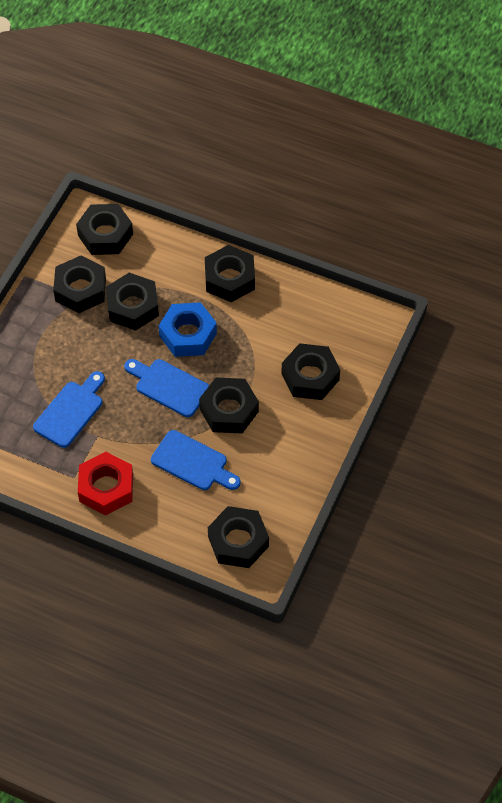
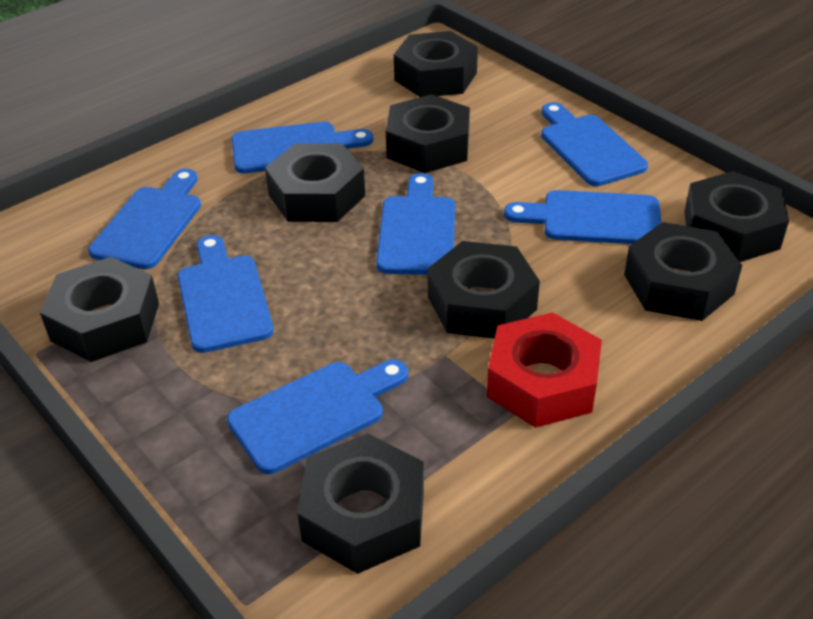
black nut: 7 -> 8
blue cutting board: 3 -> 7
blue nut: 1 -> 0

